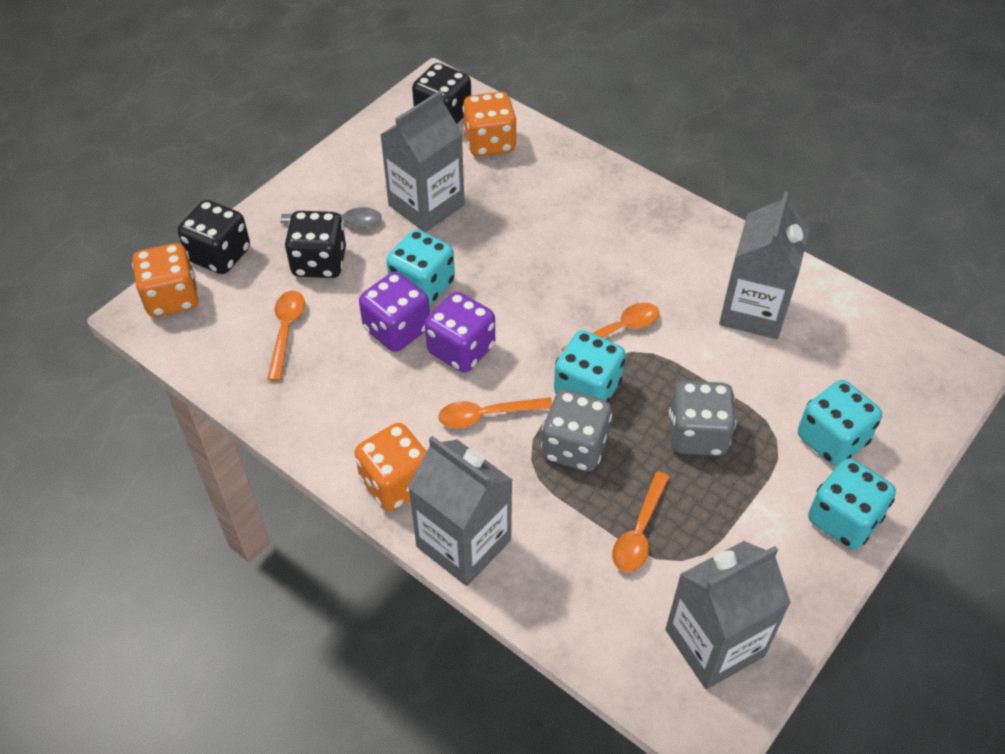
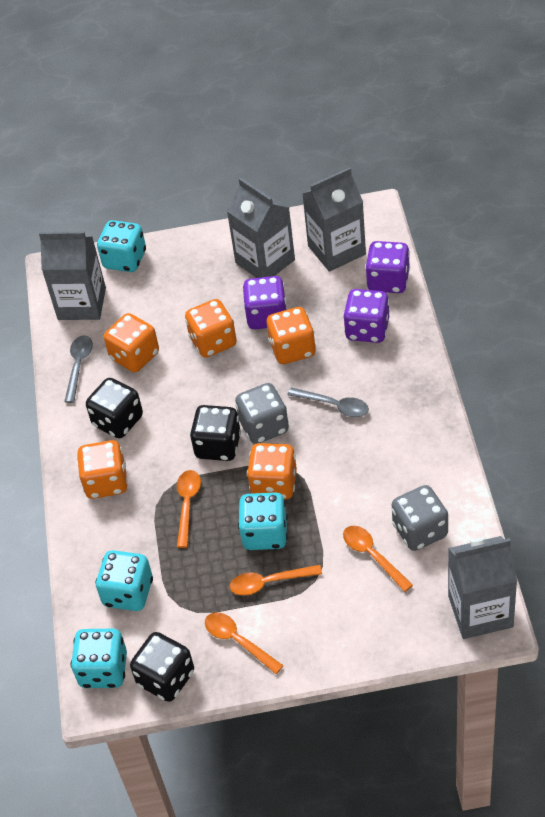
grey spoon: 1 -> 2
orange dice: 3 -> 5
purple dice: 2 -> 3

